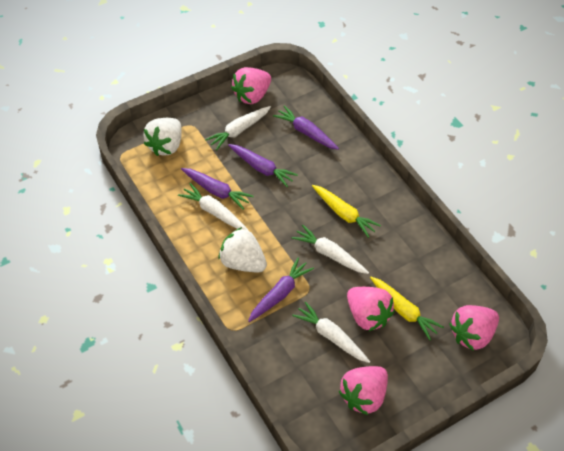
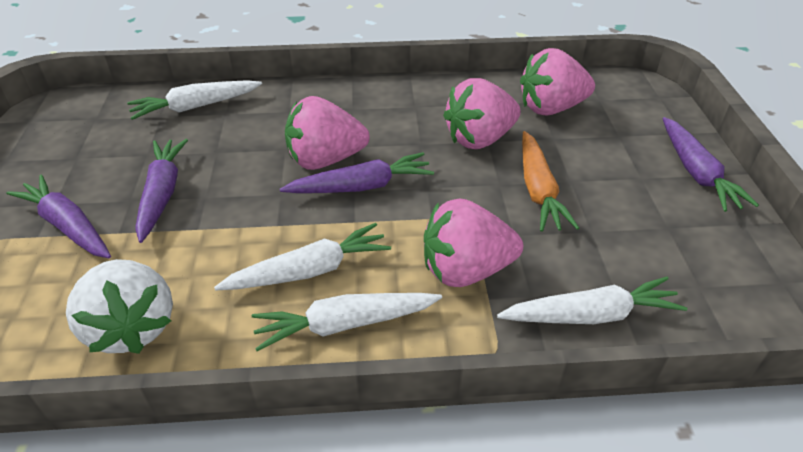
orange carrot: 0 -> 1
white strawberry: 2 -> 1
yellow carrot: 2 -> 0

